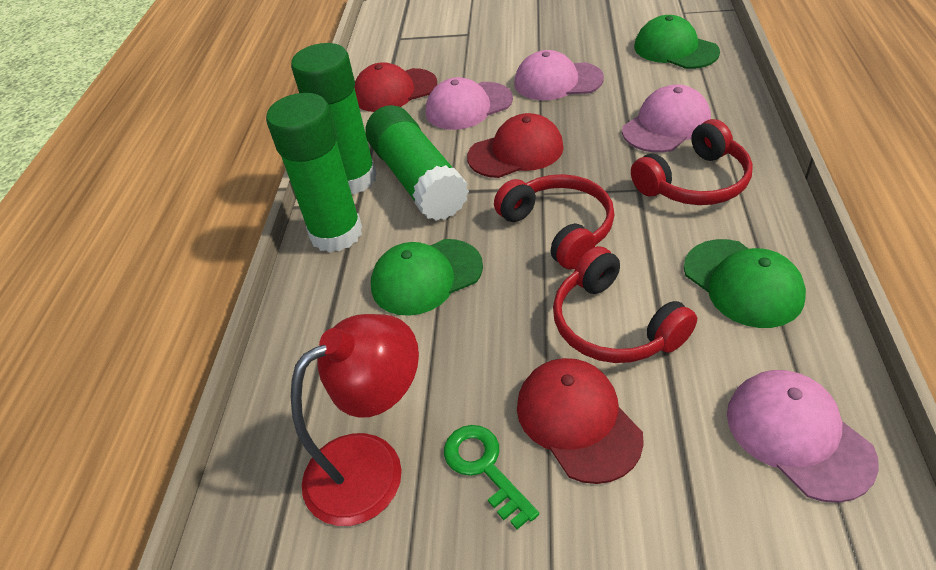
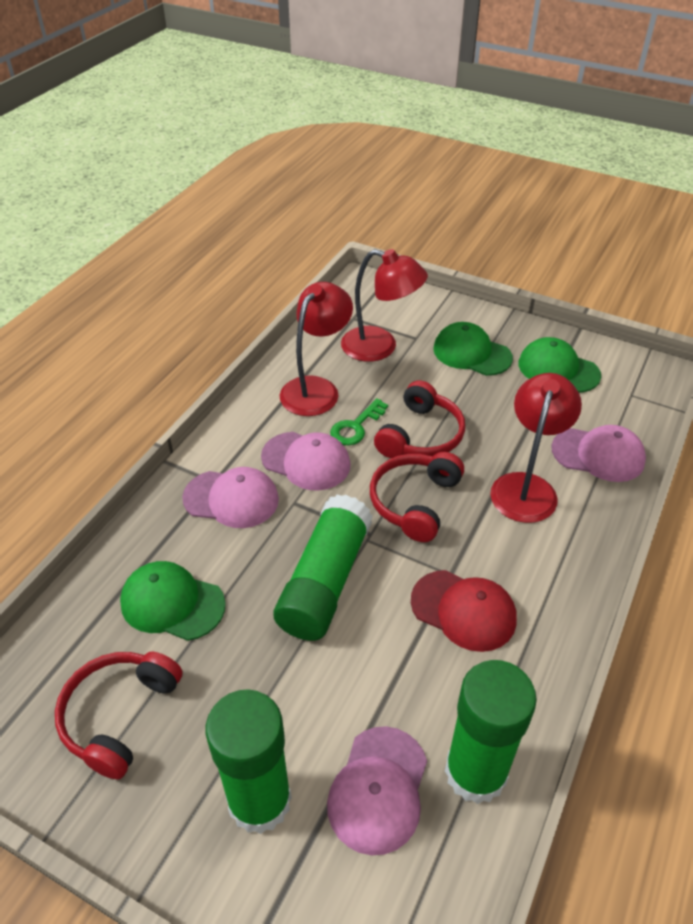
red cap: 3 -> 1
red lamp: 1 -> 3

